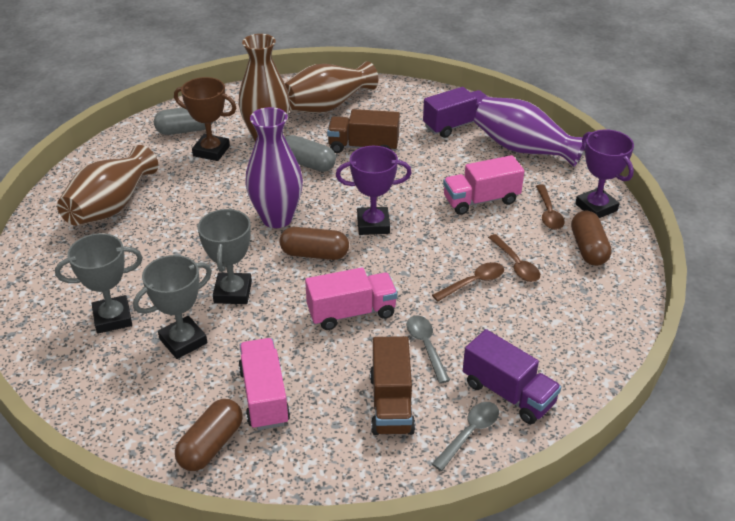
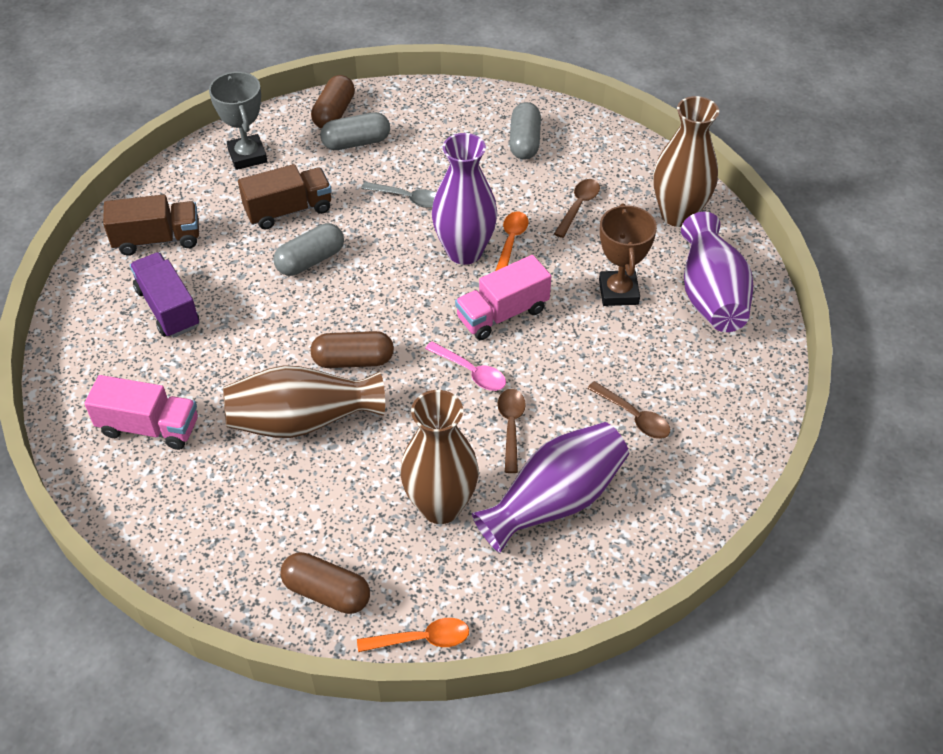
grey capsule: 2 -> 3
grey spoon: 2 -> 1
grey trophy: 3 -> 1
orange spoon: 0 -> 2
pink spoon: 0 -> 1
pink truck: 3 -> 2
purple trophy: 2 -> 0
purple truck: 2 -> 1
purple vase: 2 -> 3

